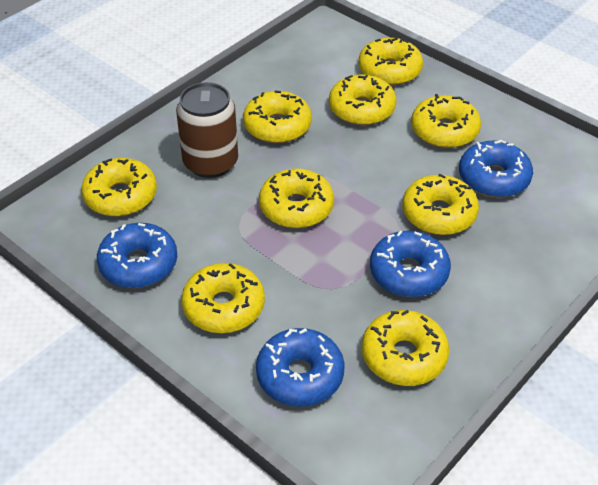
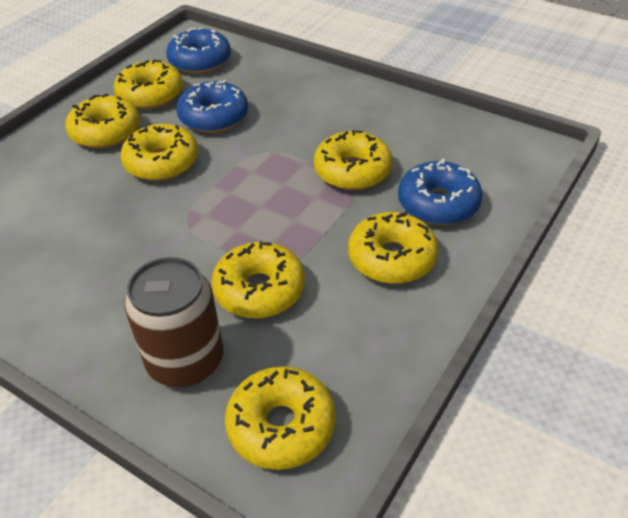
blue donut: 4 -> 3
yellow donut: 9 -> 7

